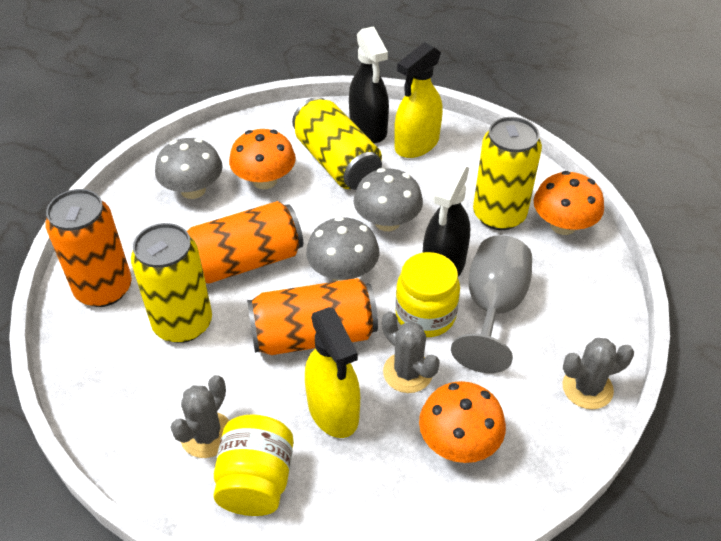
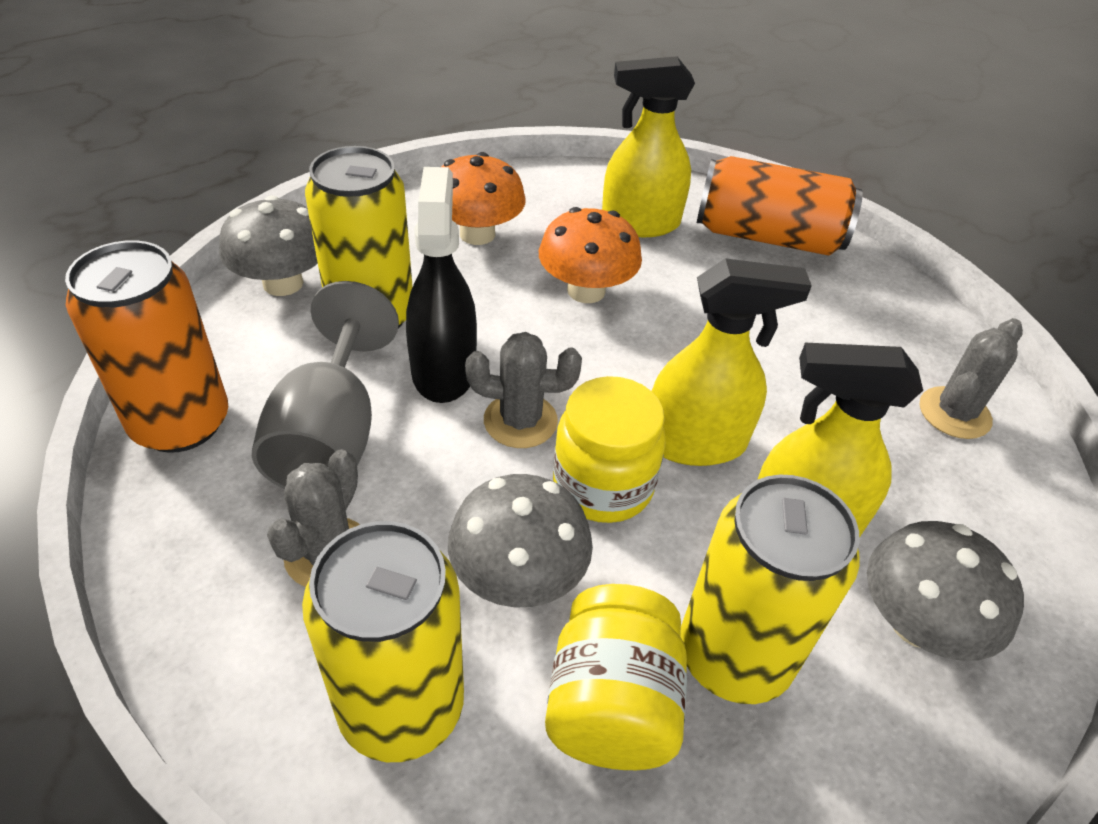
black spray bottle: 2 -> 1
orange can: 3 -> 2
orange mushroom: 3 -> 2
yellow spray bottle: 2 -> 3

